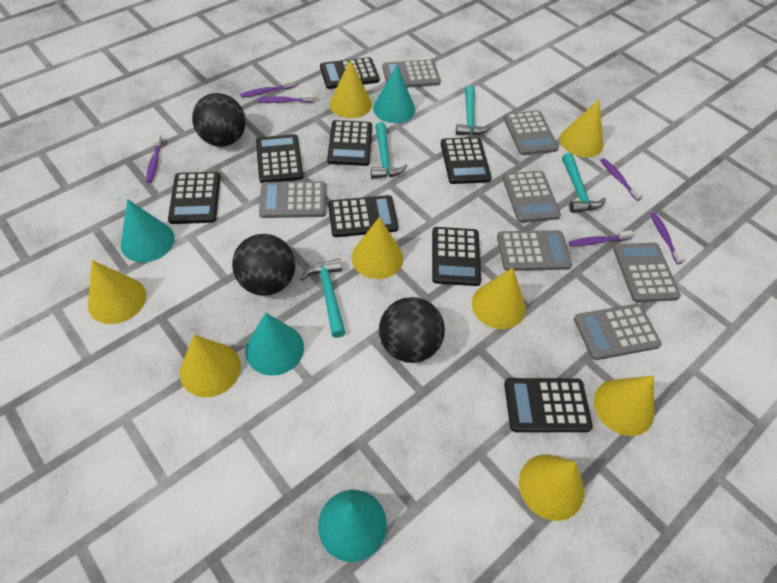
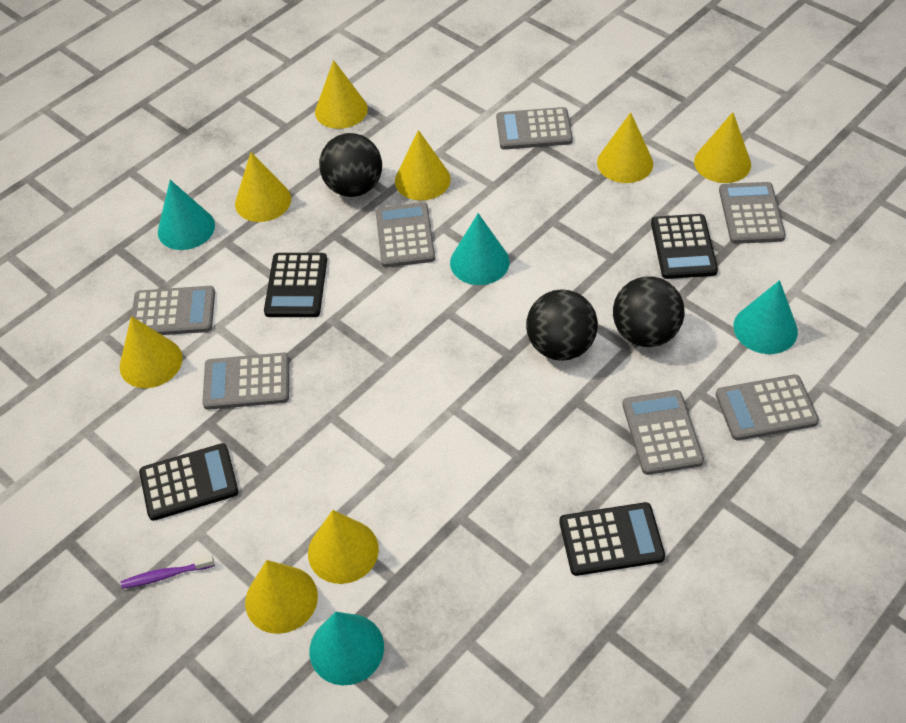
black calculator: 8 -> 4
purple toothbrush: 6 -> 1
turquoise hammer: 4 -> 0

